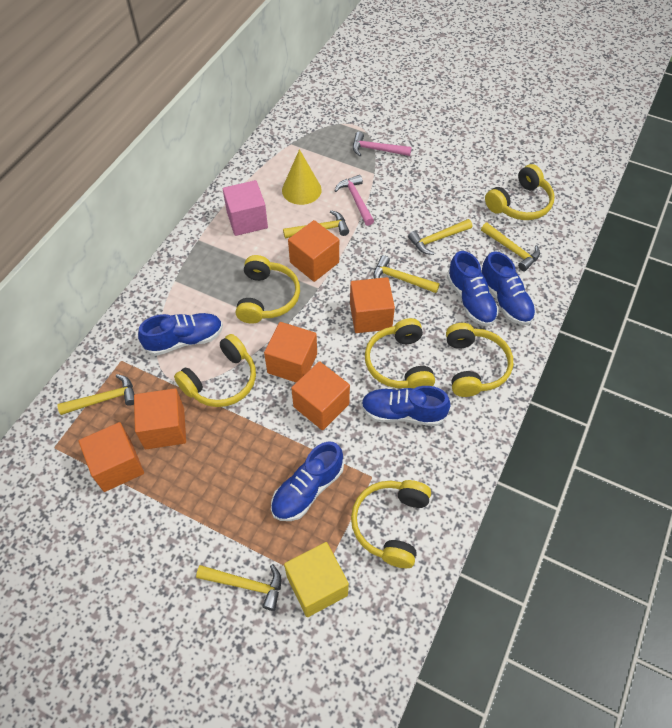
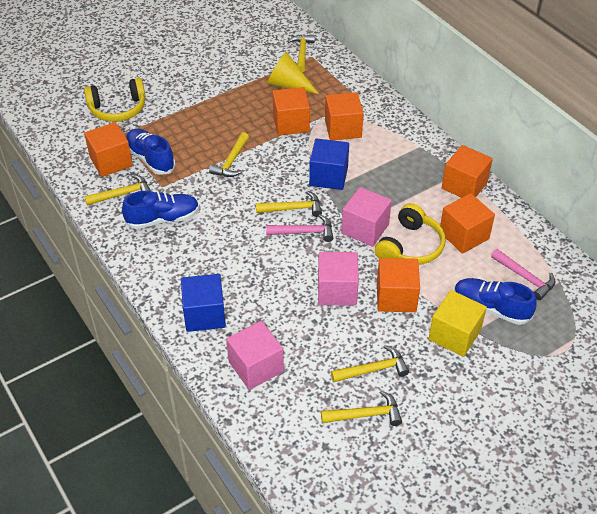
blue cube: 0 -> 2
blue shoe: 5 -> 3
pink cube: 1 -> 3
yellow headphones: 6 -> 2

